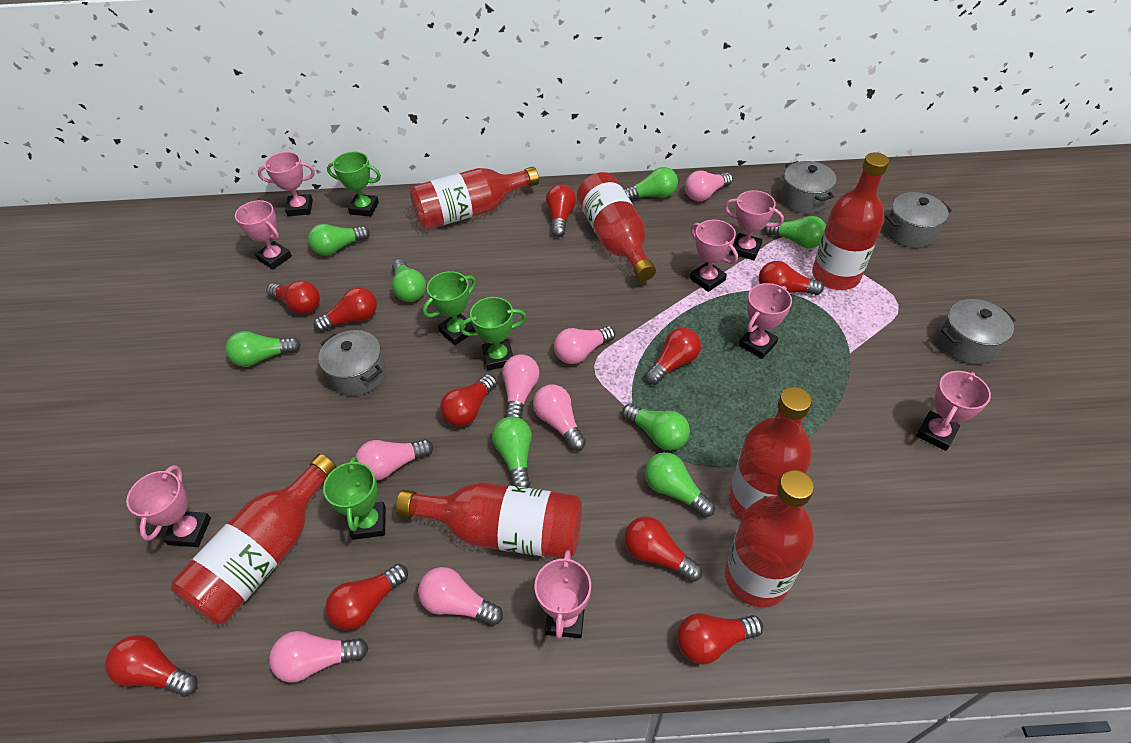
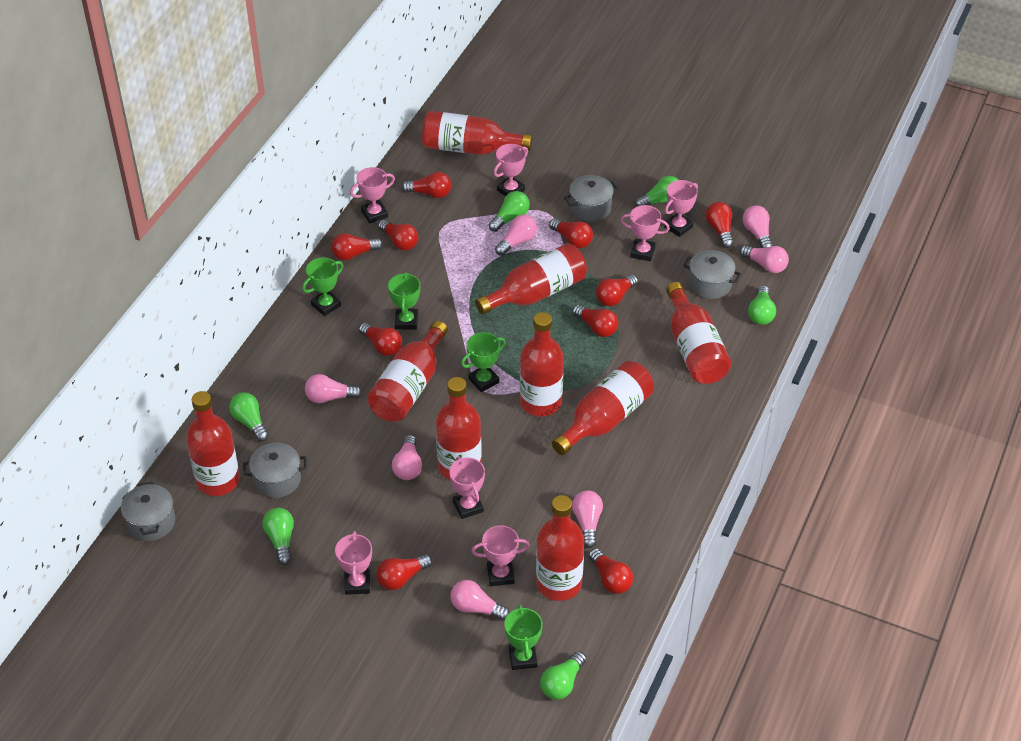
green light bulb: 8 -> 6
pink trophy: 8 -> 7
red bottle: 7 -> 9

